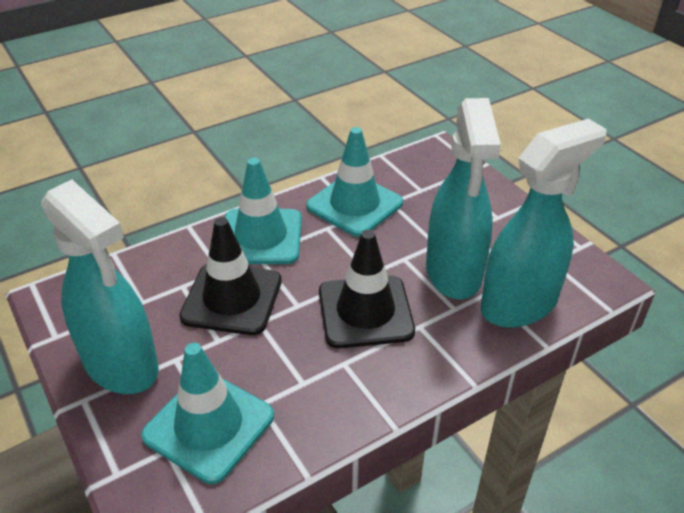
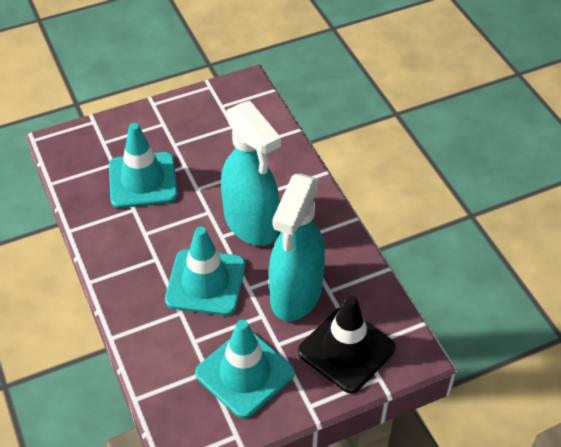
black traffic cone: 2 -> 1
turquoise spray bottle: 3 -> 2

